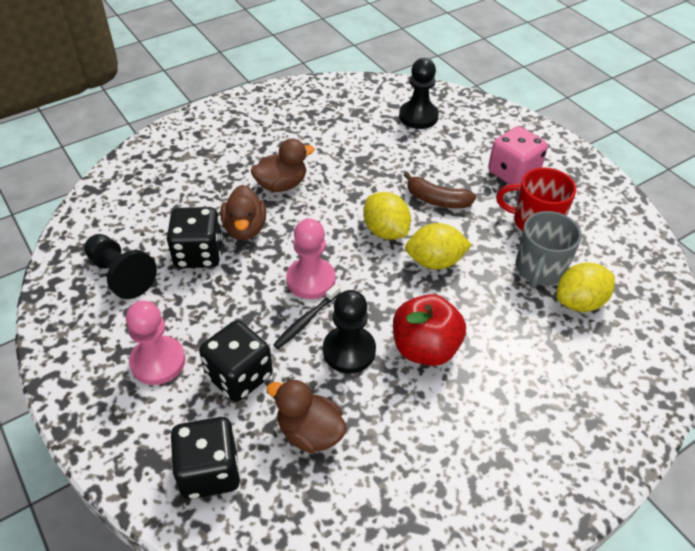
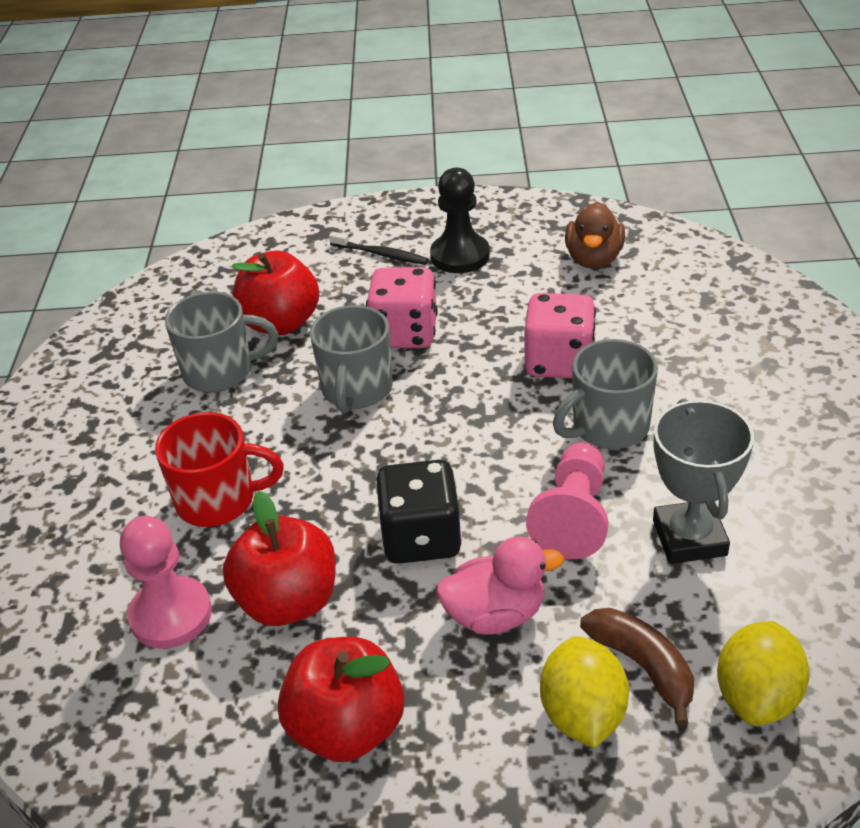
black dice: 3 -> 1
black pawn: 3 -> 1
brown duck: 3 -> 1
grey mug: 1 -> 3
grey trophy: 0 -> 1
pink dice: 1 -> 2
pink duck: 0 -> 1
red apple: 1 -> 3
yellow lemon: 3 -> 2

